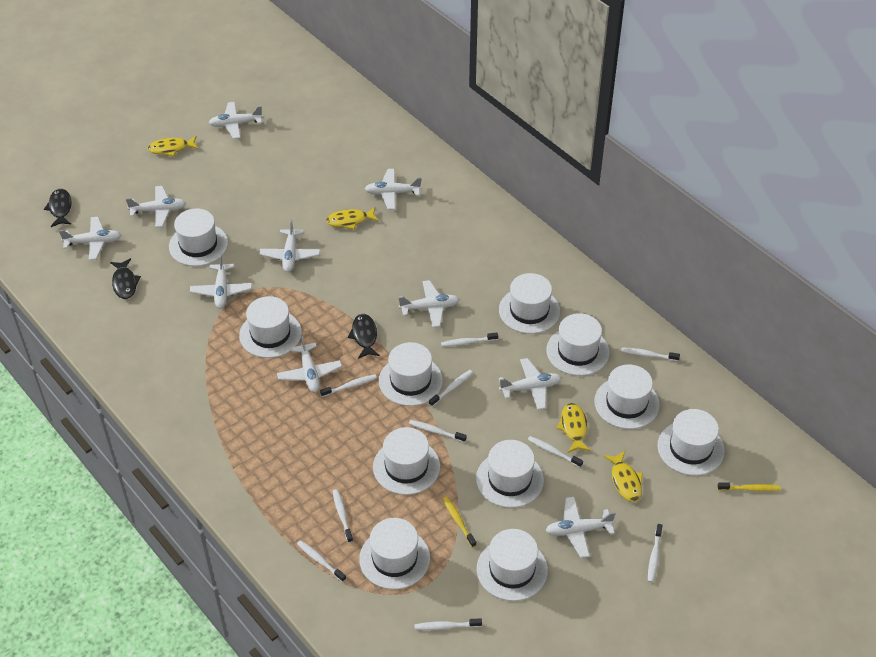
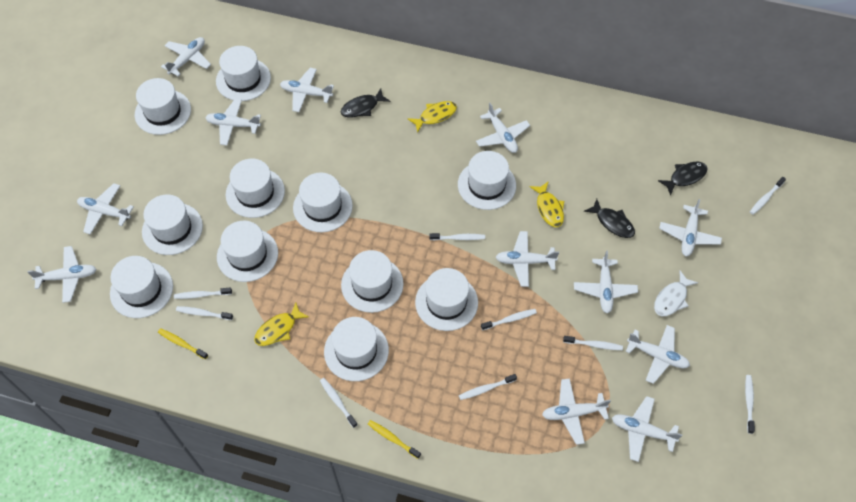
white fish: 0 -> 1
white plane: 10 -> 12
white toothbrush: 10 -> 9
yellow fish: 4 -> 3

